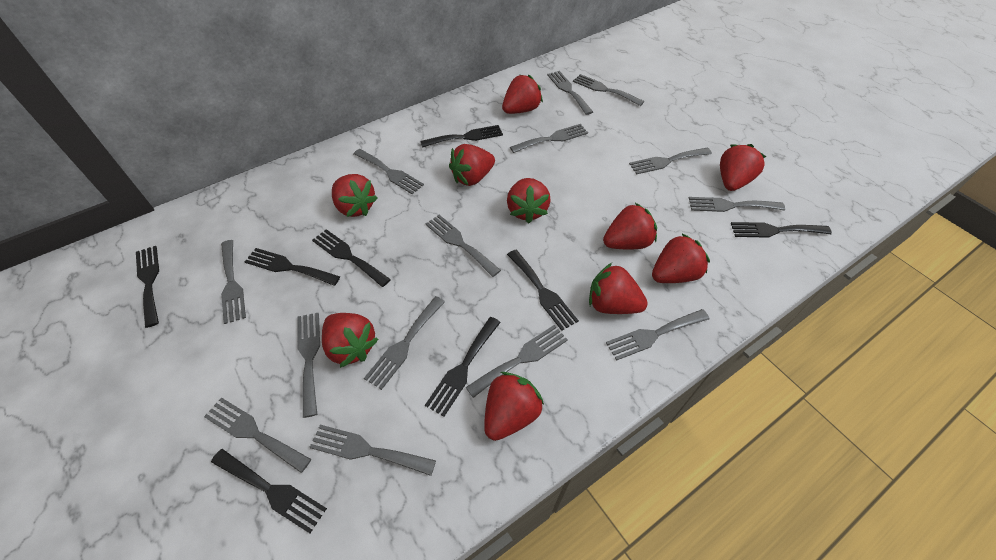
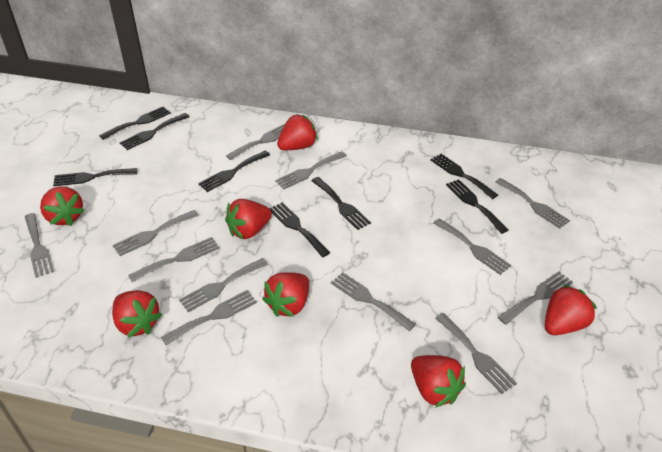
grey fork: 14 -> 12
red strawberry: 10 -> 7

